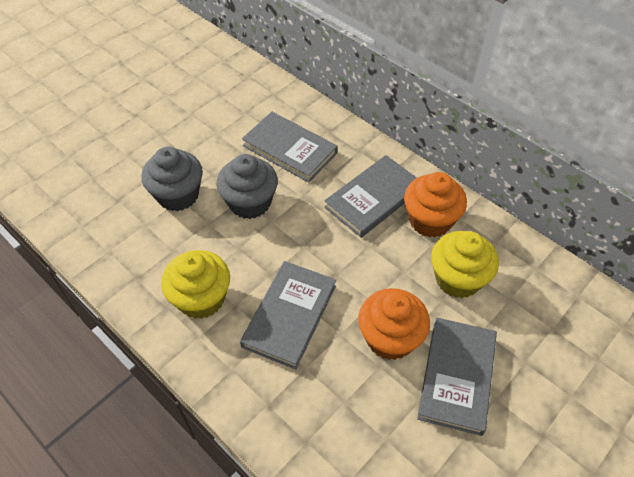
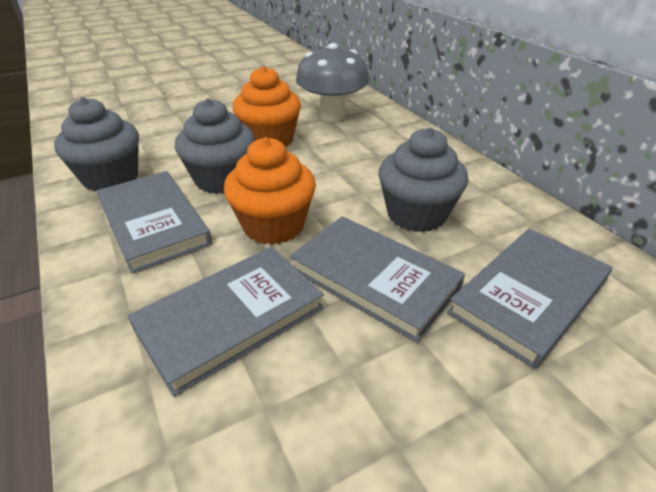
grey cupcake: 2 -> 3
grey mushroom: 0 -> 1
yellow cupcake: 2 -> 0

